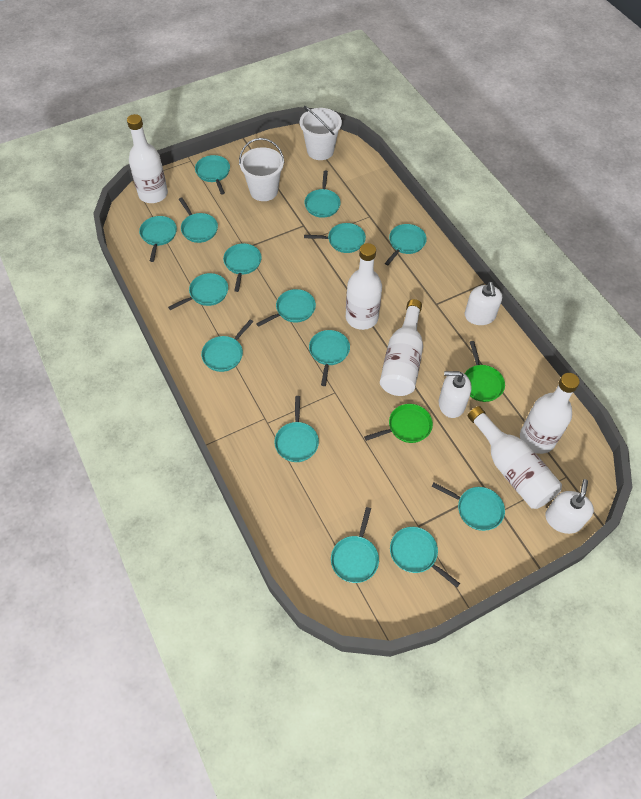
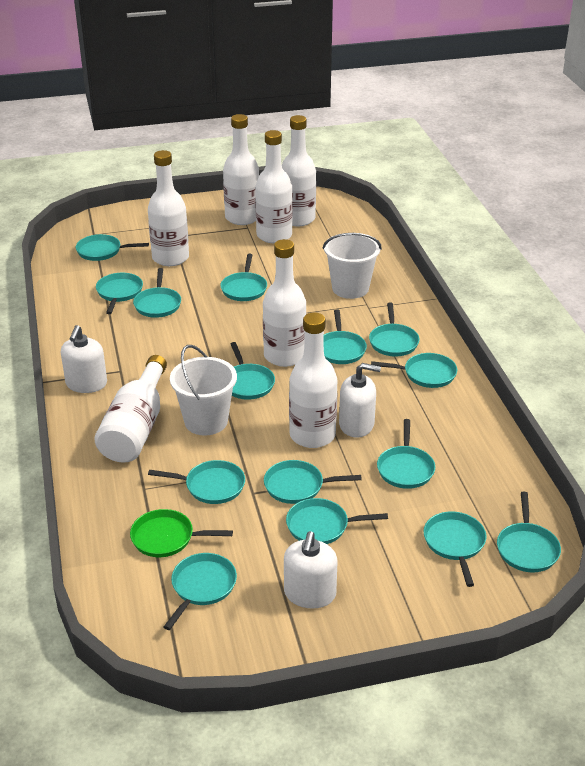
green pan: 2 -> 1
white bottle: 5 -> 7

